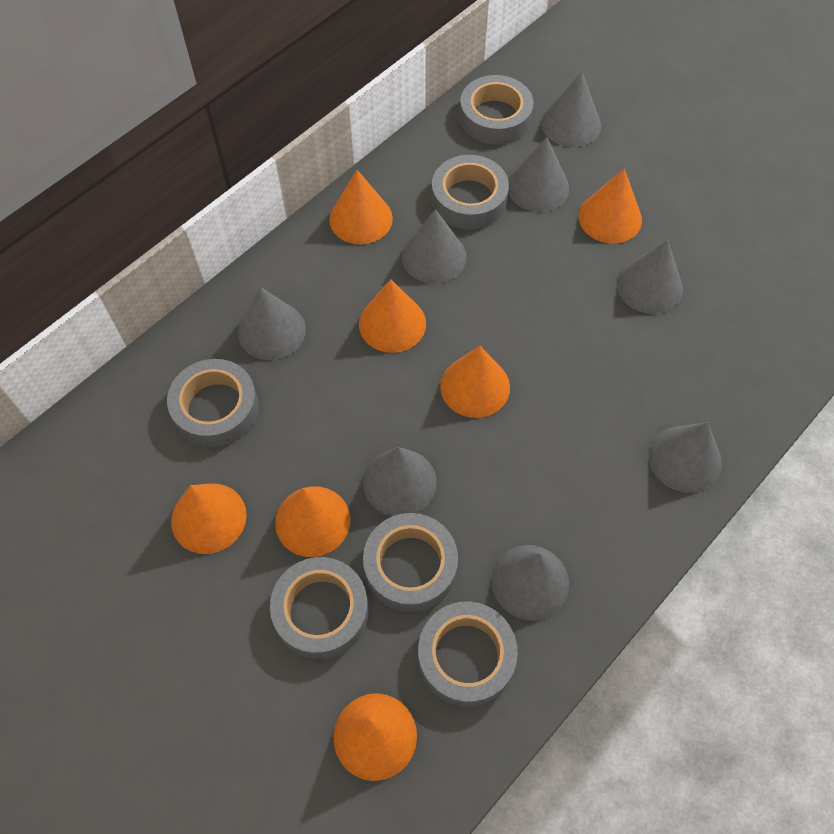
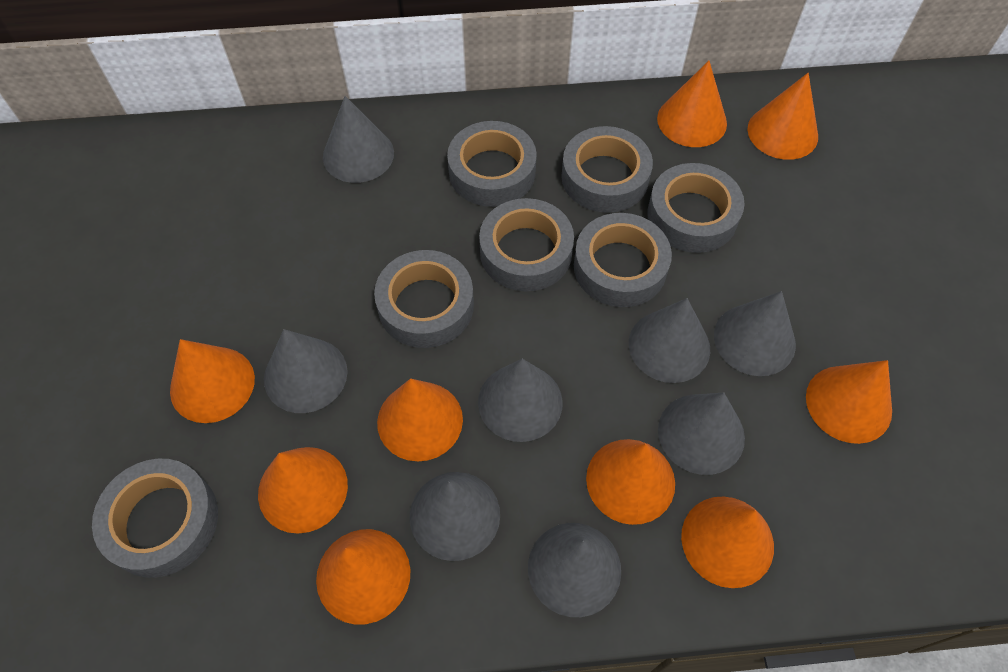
grey tape: 6 -> 7
orange cone: 7 -> 9

